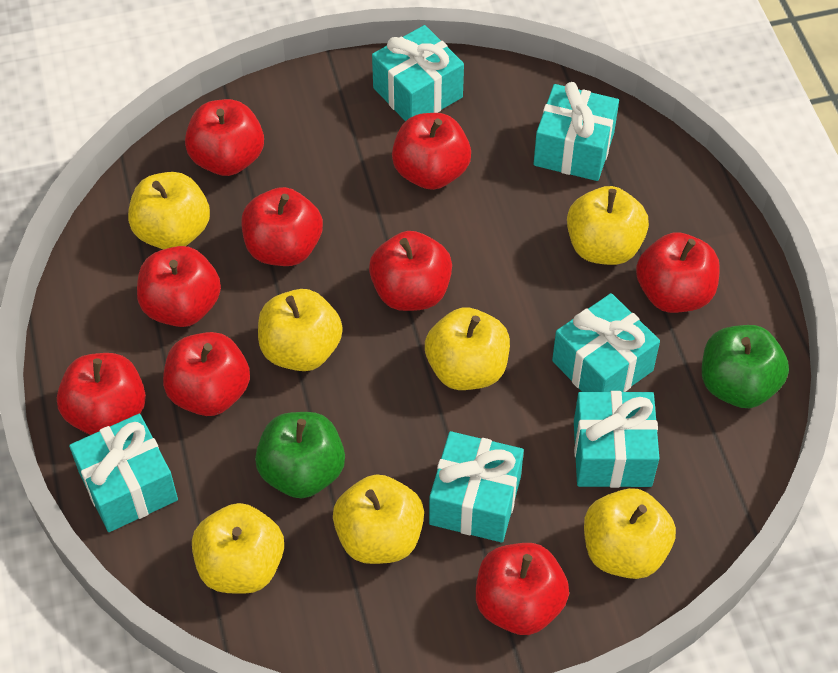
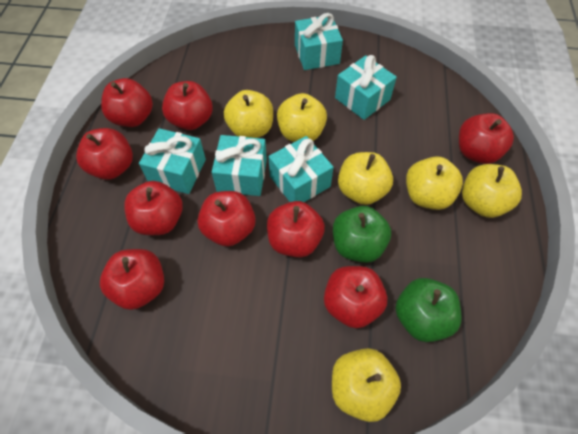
turquoise gift: 6 -> 5
yellow apple: 7 -> 6

